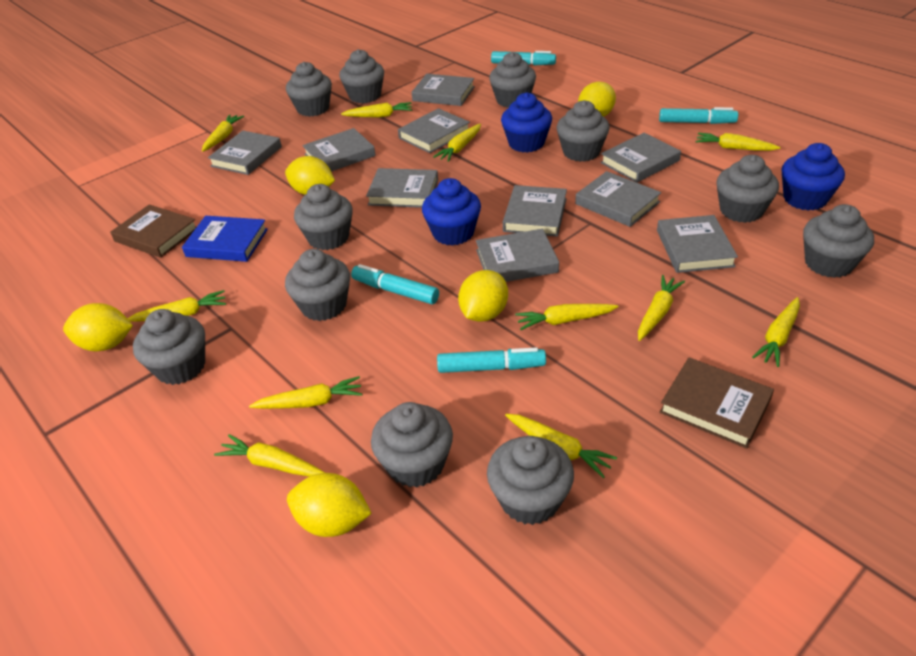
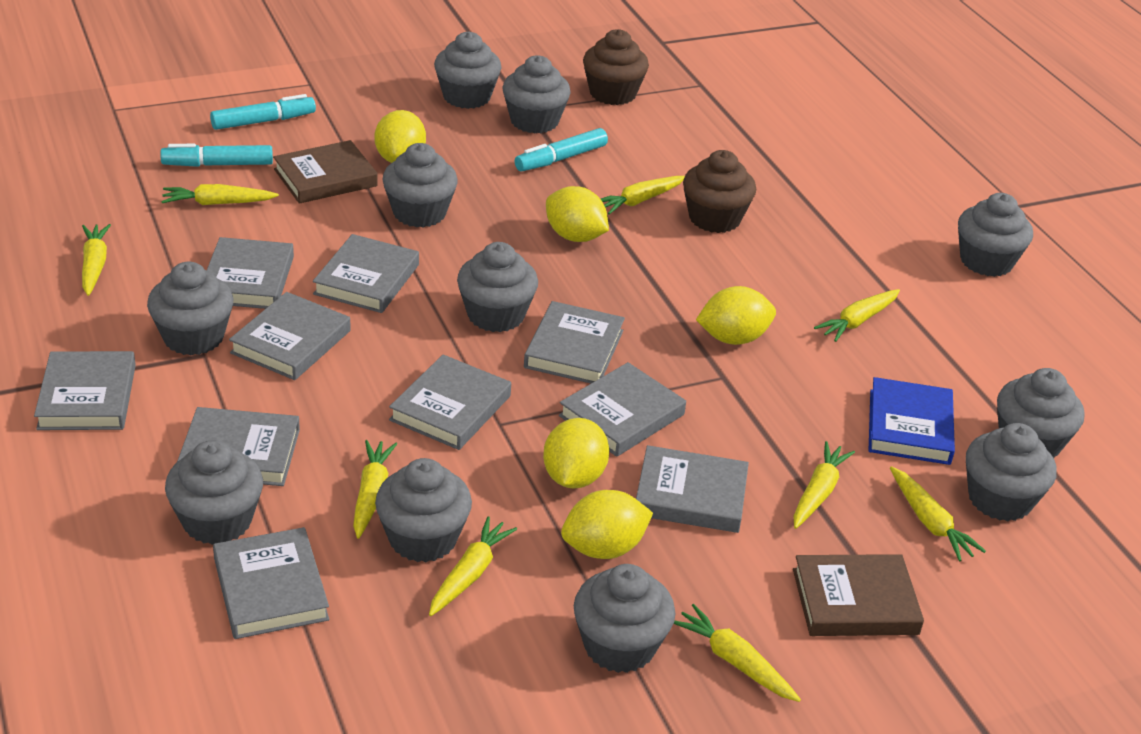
blue cupcake: 3 -> 0
brown cupcake: 0 -> 2
turquoise marker: 4 -> 3
yellow carrot: 11 -> 9

